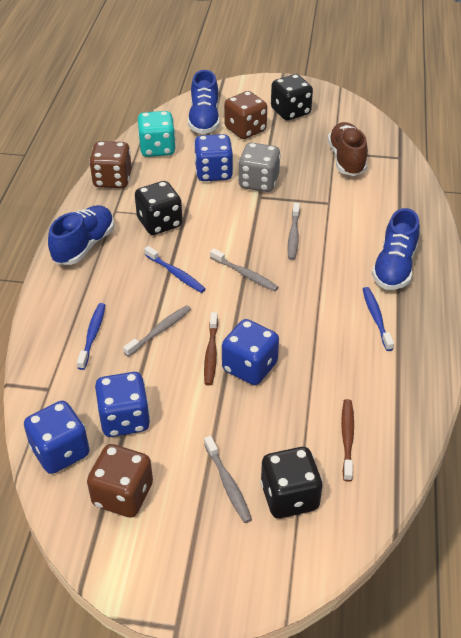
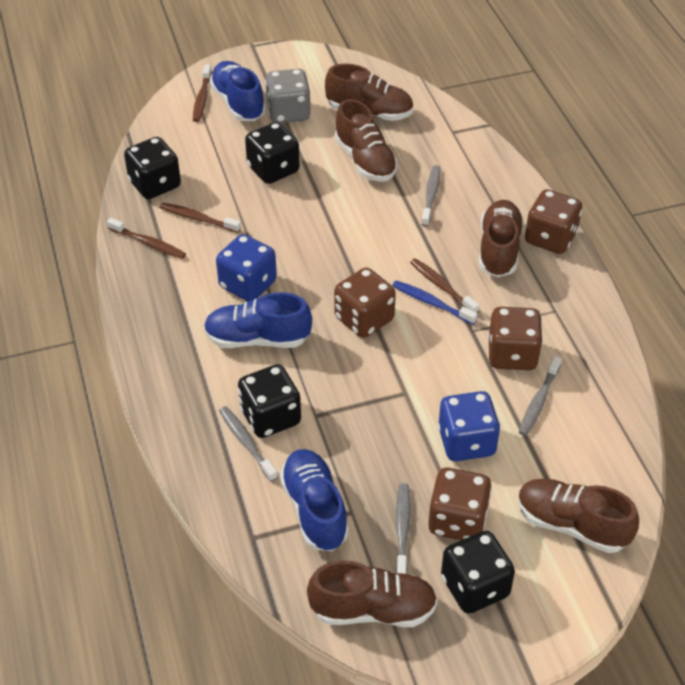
black dice: 3 -> 4
blue dice: 4 -> 2
blue toothbrush: 3 -> 1
brown dice: 3 -> 4
brown shoe: 1 -> 5
brown toothbrush: 2 -> 4
turquoise dice: 1 -> 0

